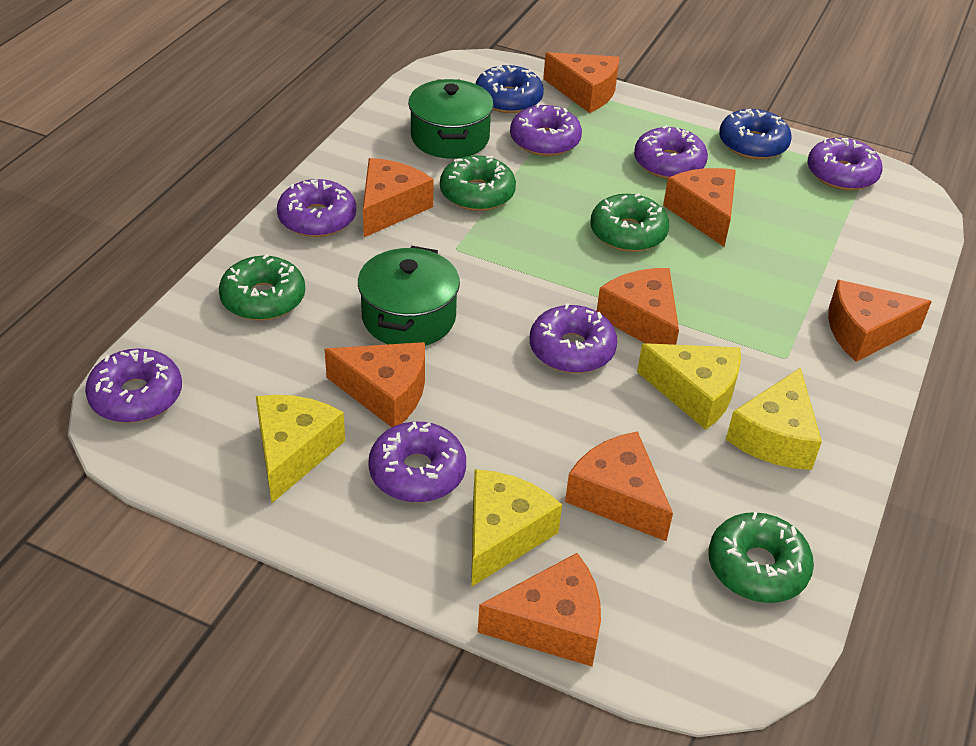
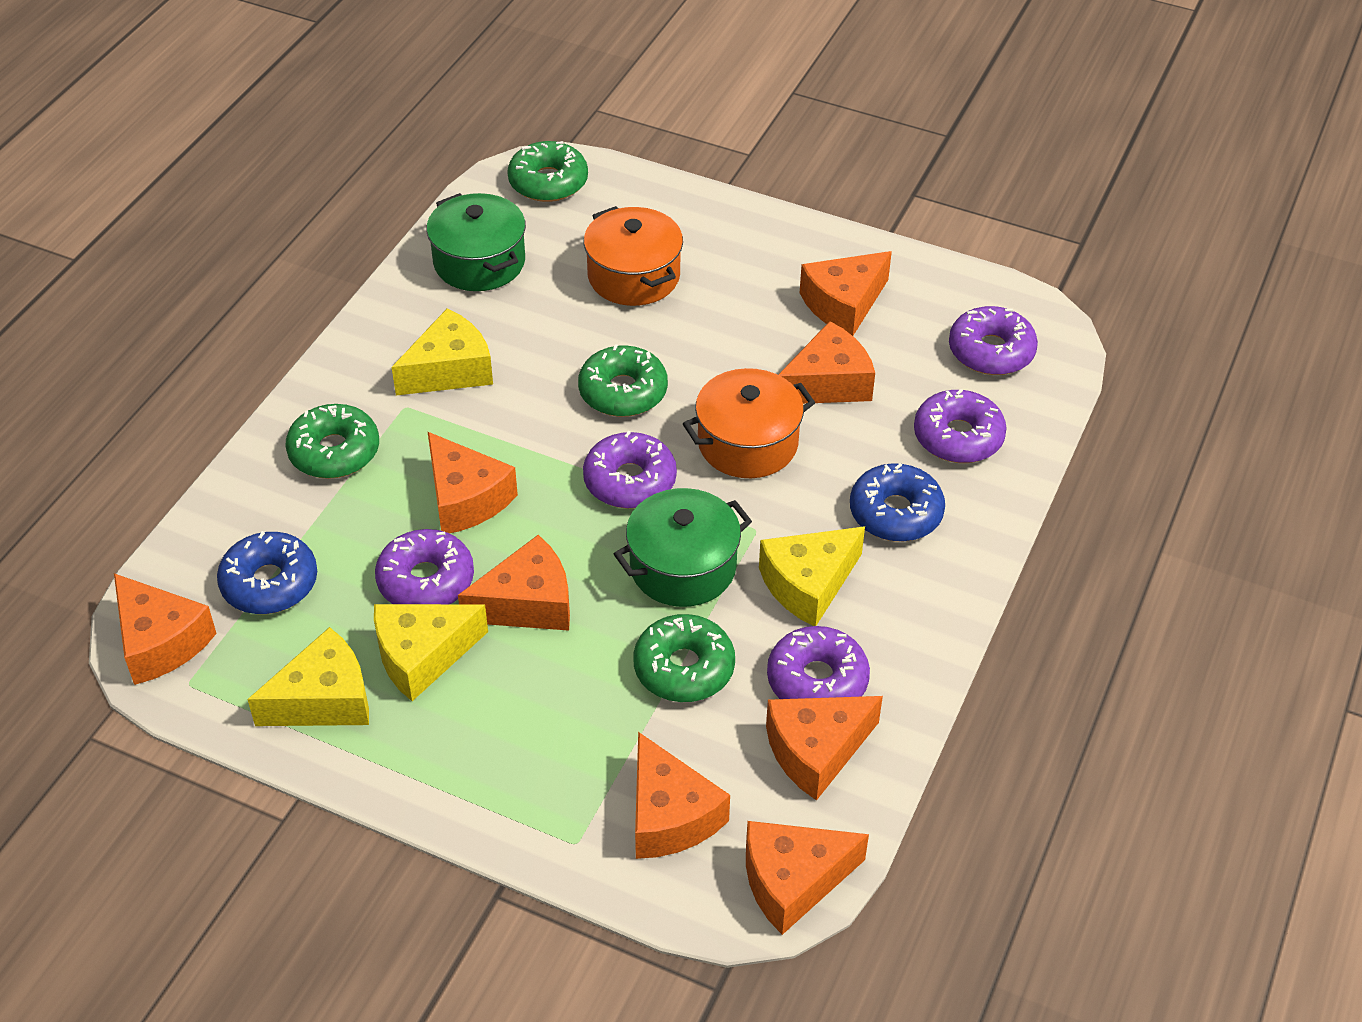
orange pot: 0 -> 2
purple donut: 7 -> 5

